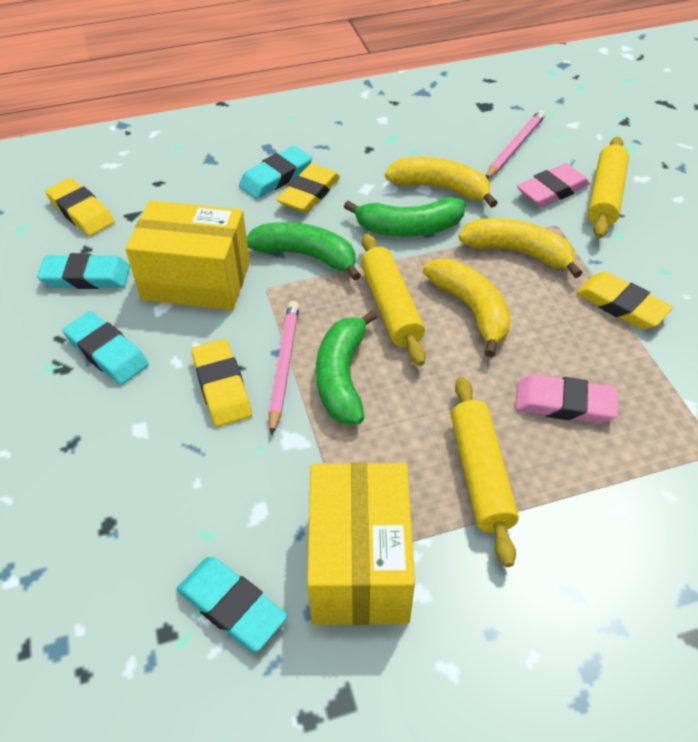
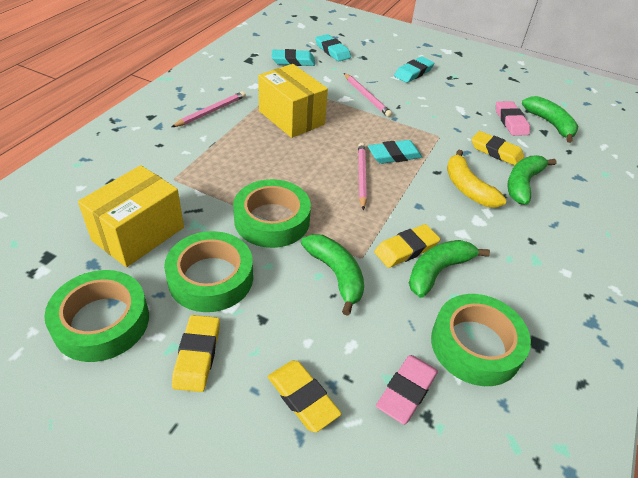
green banana: 3 -> 4
green tape: 0 -> 4
pink pencil: 2 -> 3
yellow banana: 3 -> 1
yellow rolling pin: 3 -> 0

